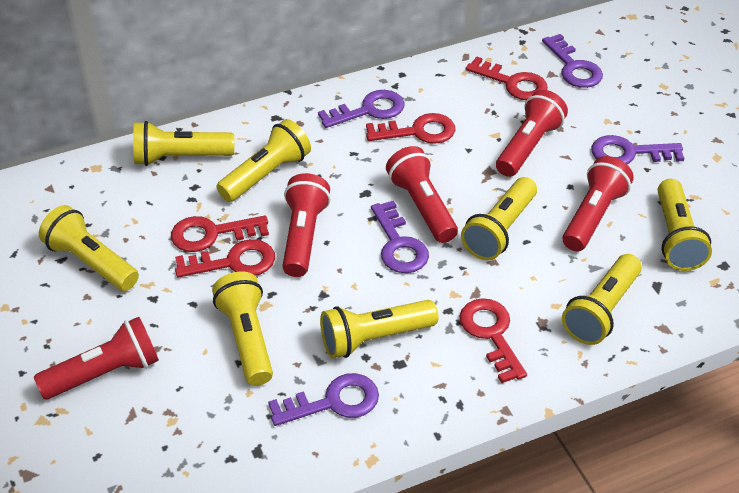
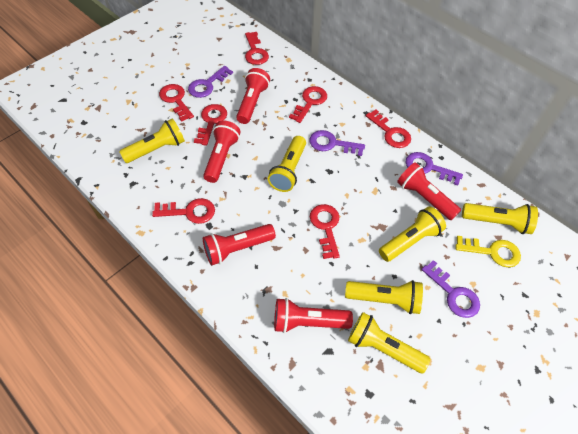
purple key: 5 -> 4
red key: 5 -> 7
yellow flashlight: 8 -> 6
yellow key: 0 -> 1

